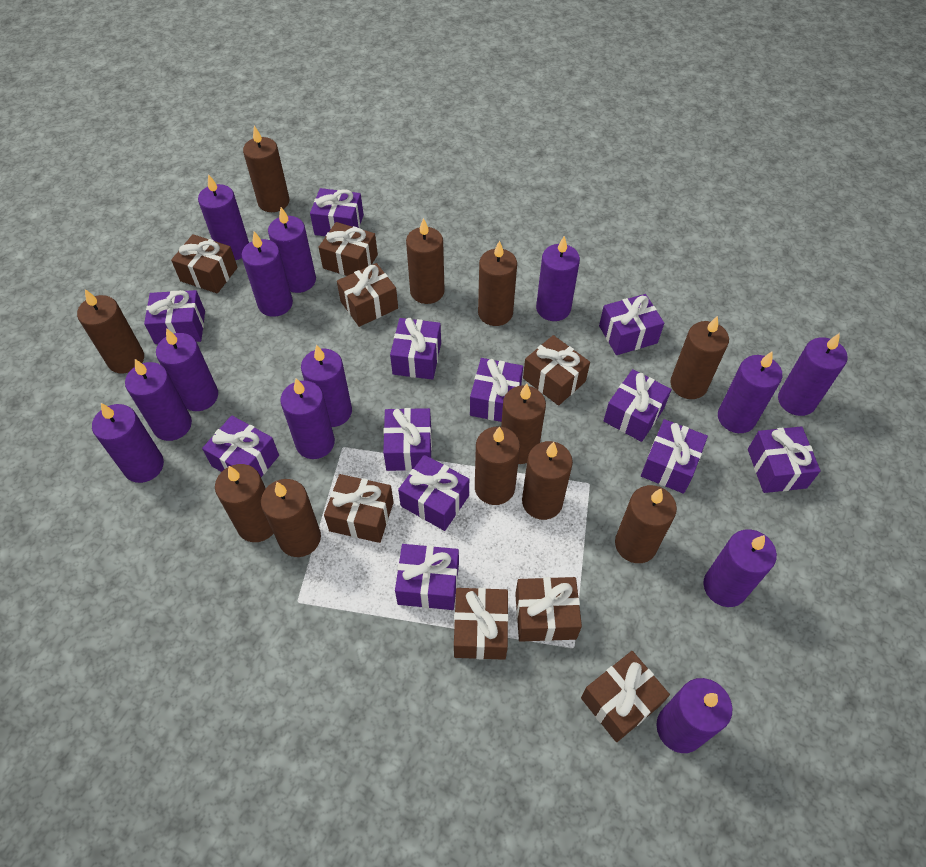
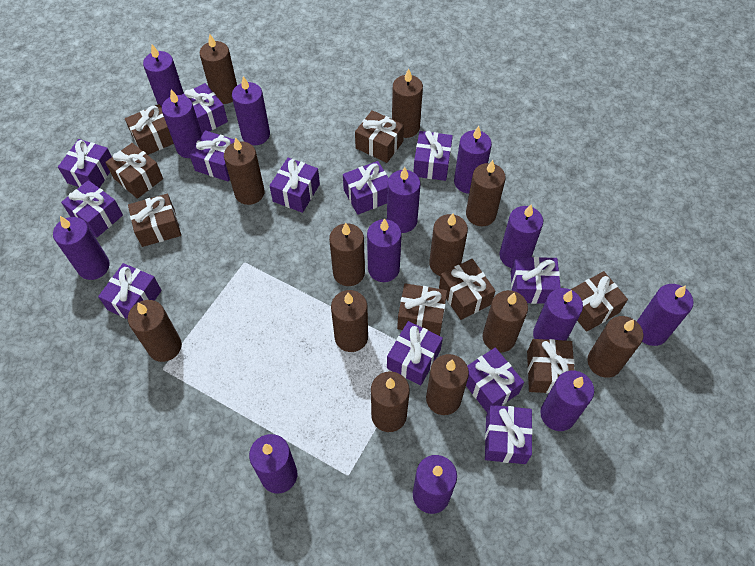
brown candle: 11 -> 12

